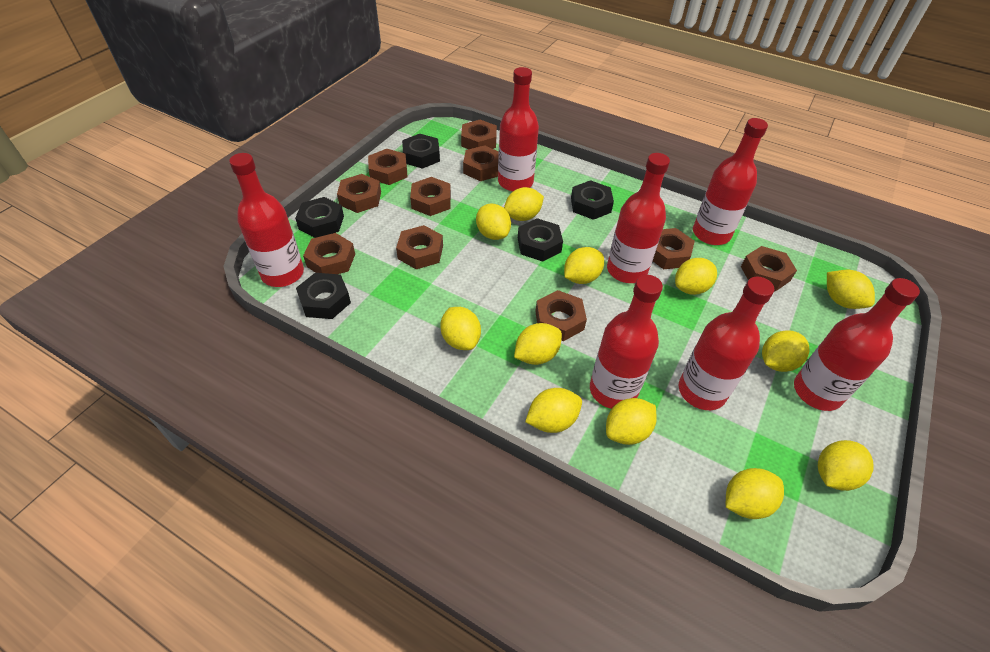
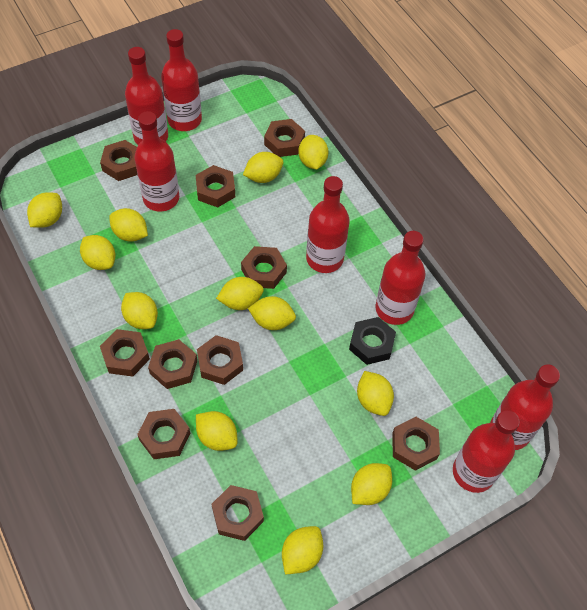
black nut: 5 -> 1

